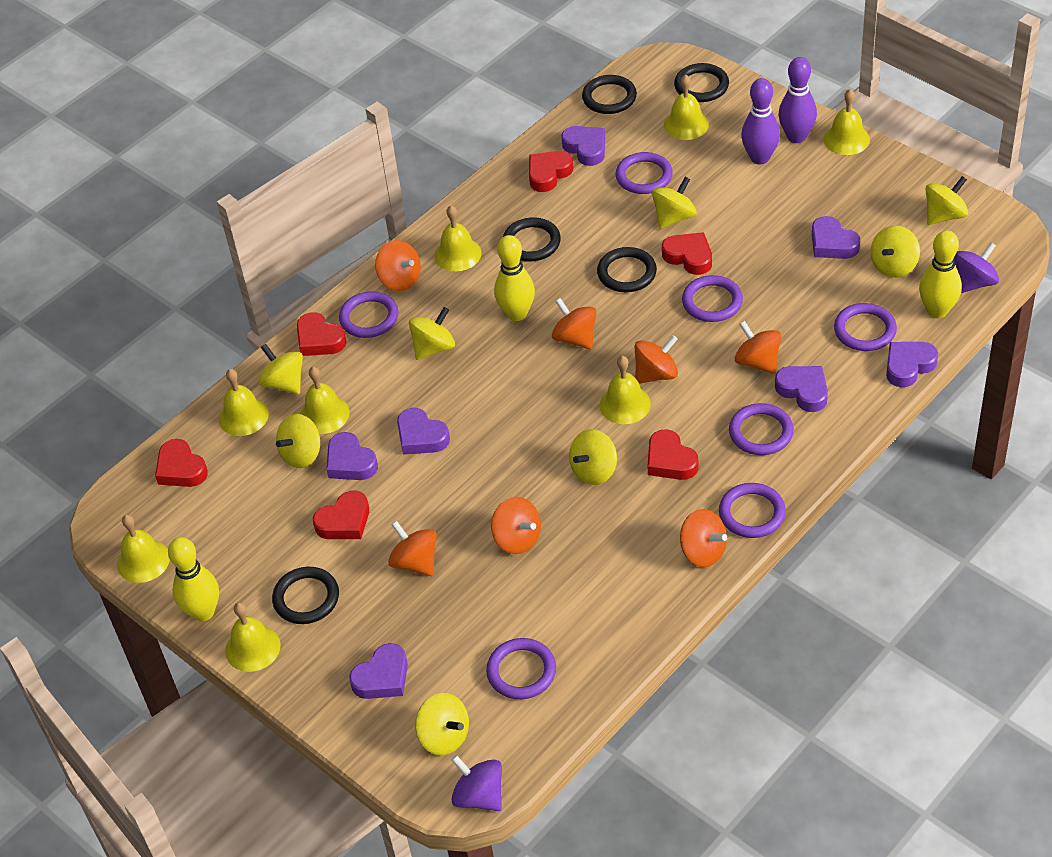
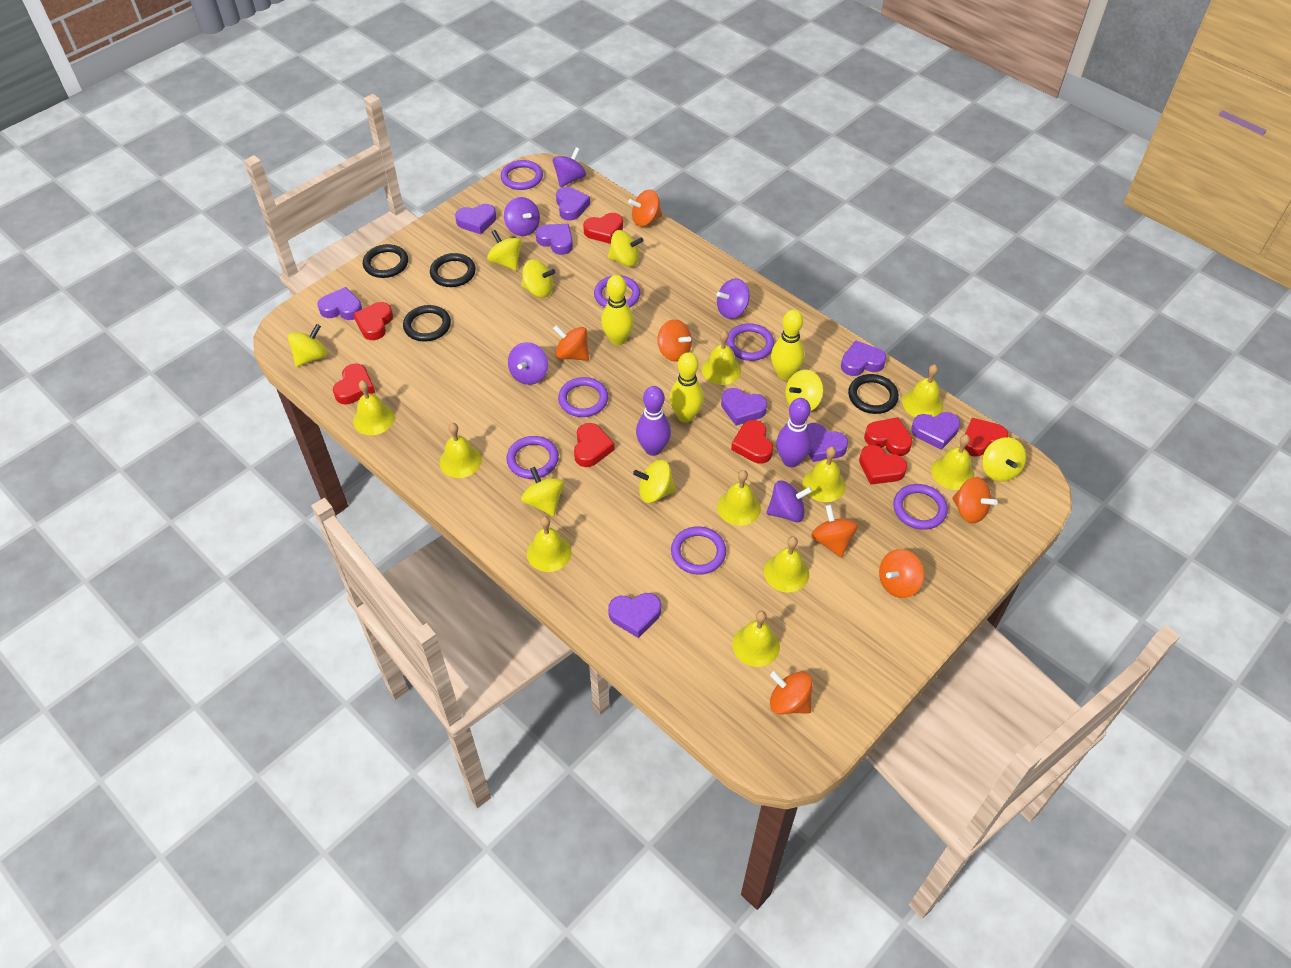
black ring: 5 -> 4
purple heart: 7 -> 9
purple spinning top: 2 -> 5
red heart: 6 -> 8
yellow bell: 8 -> 10

